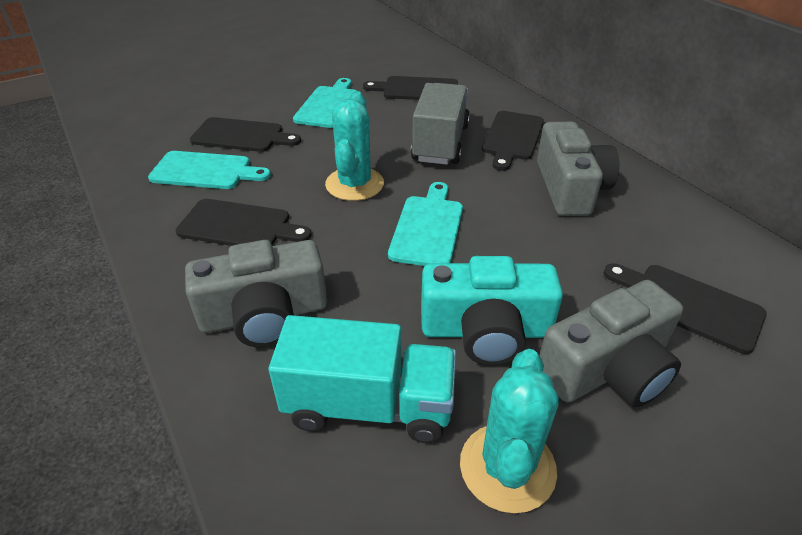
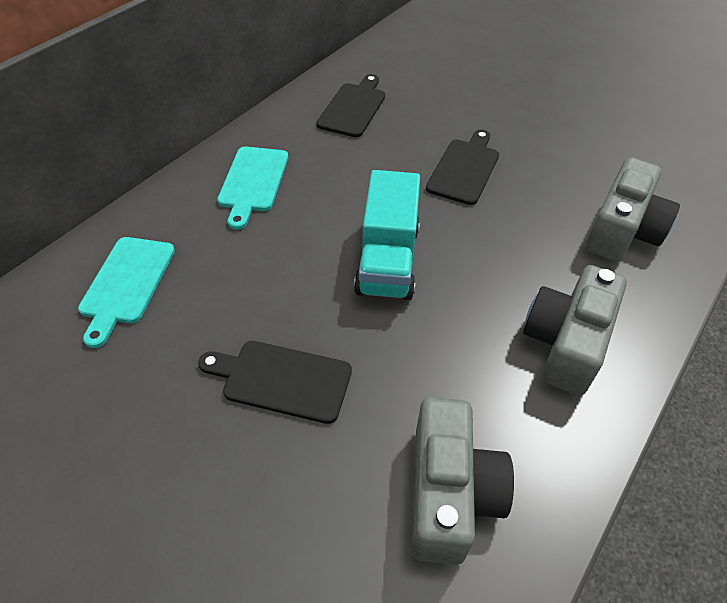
black cutting board: 5 -> 3
grey truck: 1 -> 0
turquoise cactus: 2 -> 0
turquoise camera: 1 -> 0
turquoise cutting board: 3 -> 2

